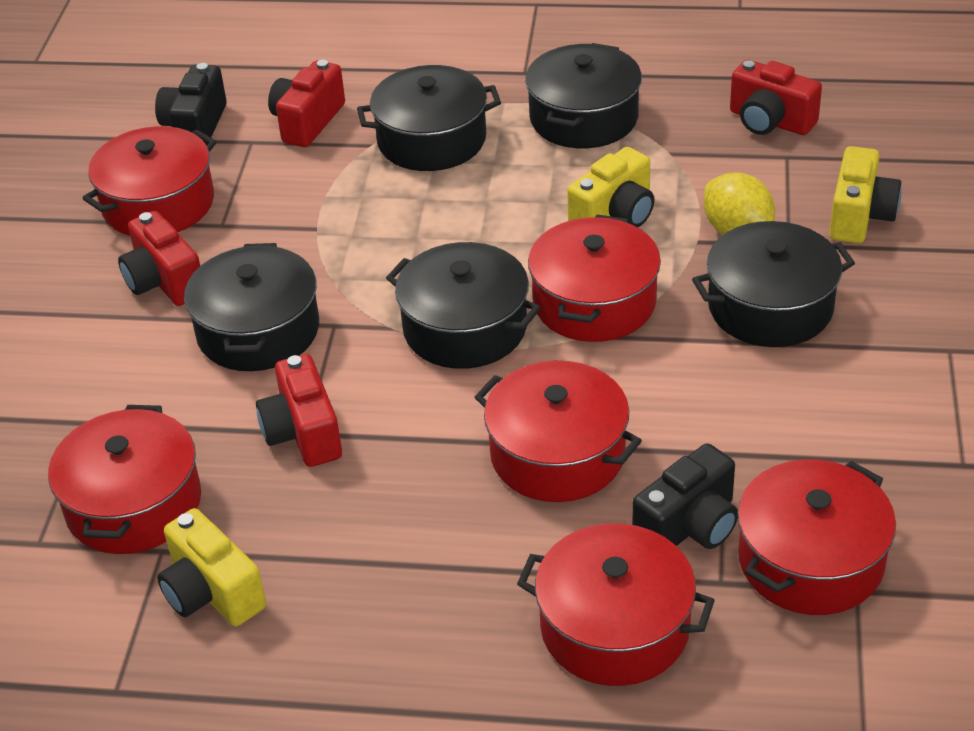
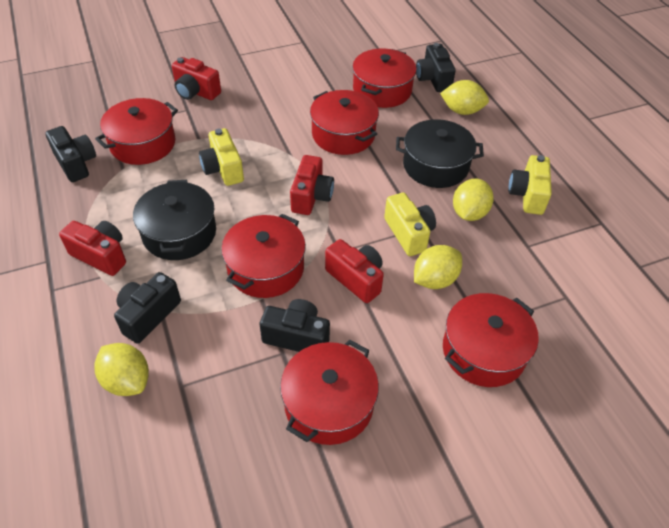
black camera: 2 -> 4
black pot: 5 -> 2
yellow lemon: 1 -> 4

